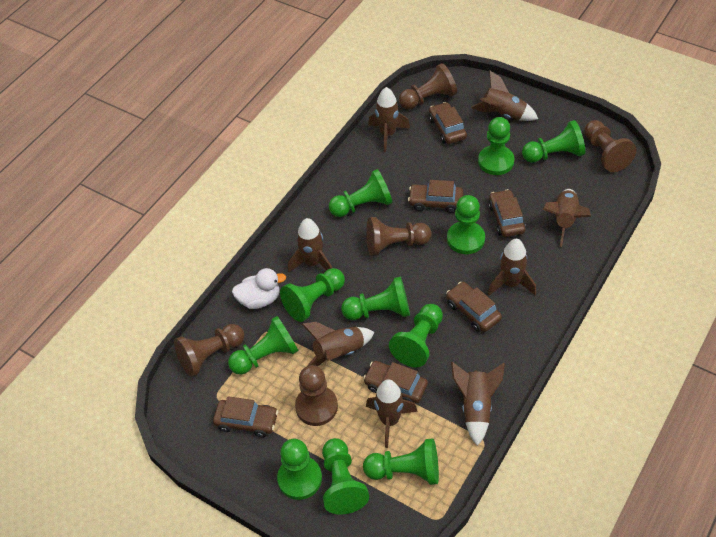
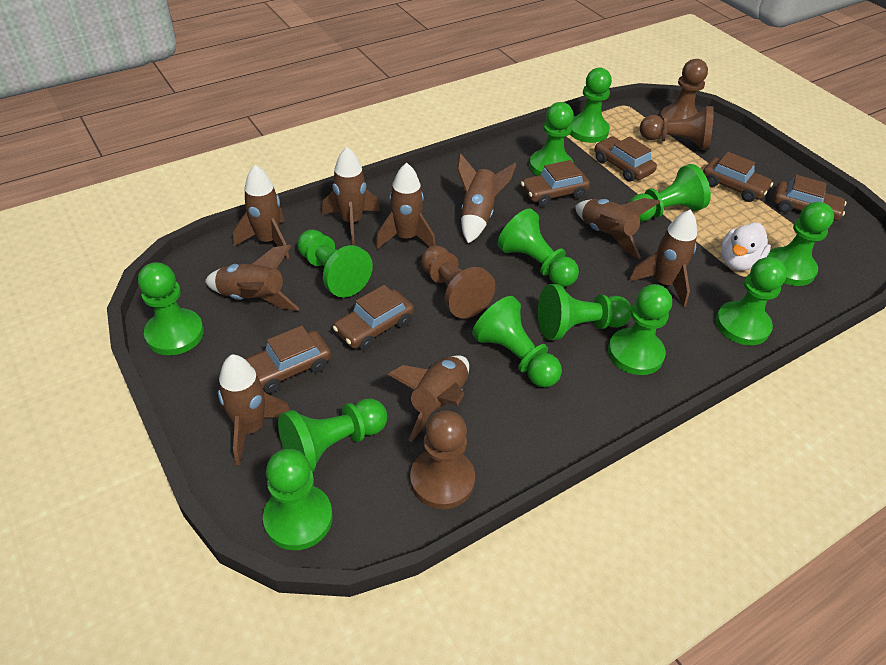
brown pawn: 5 -> 4
brown rocket: 8 -> 9
green pawn: 11 -> 13

